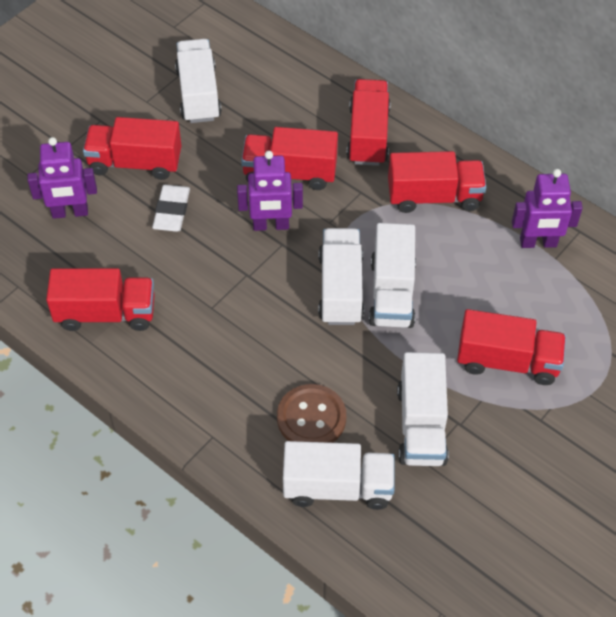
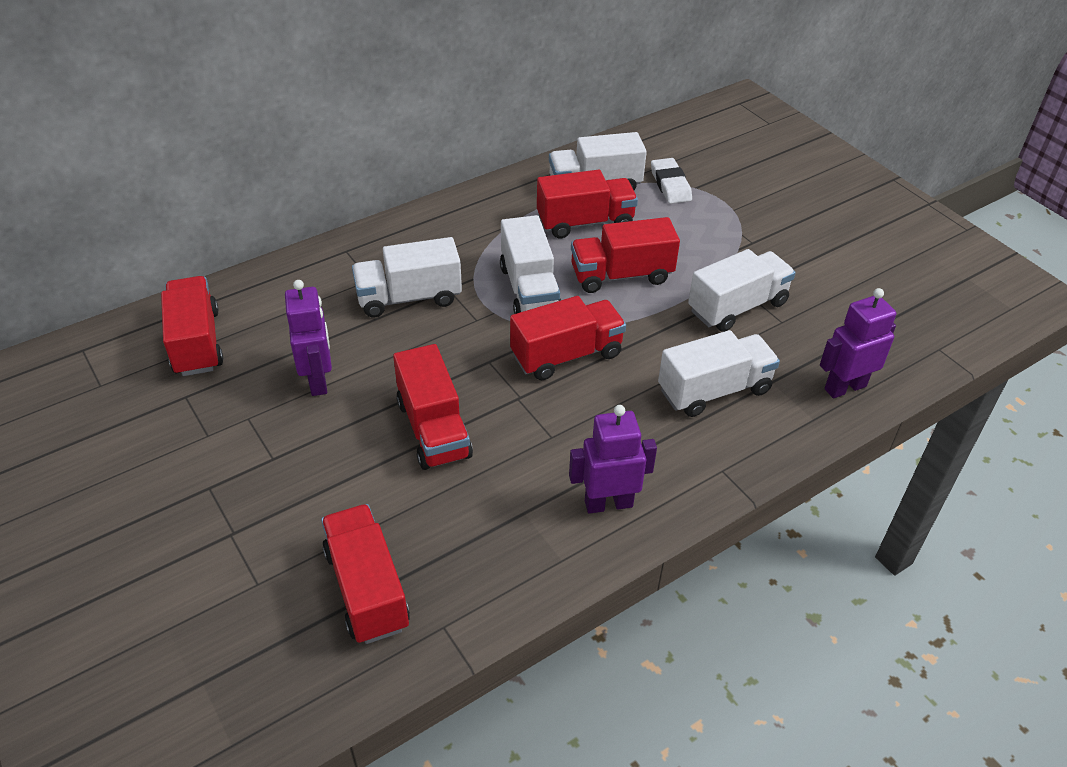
brown button: 1 -> 0

